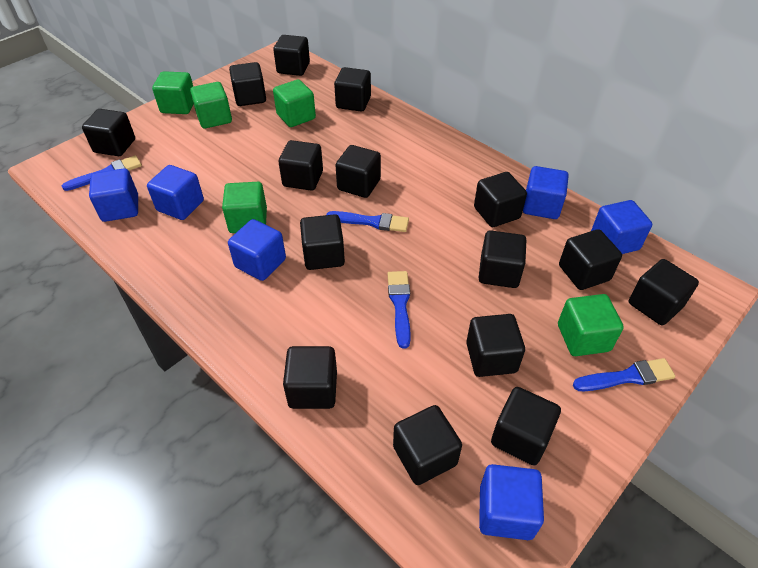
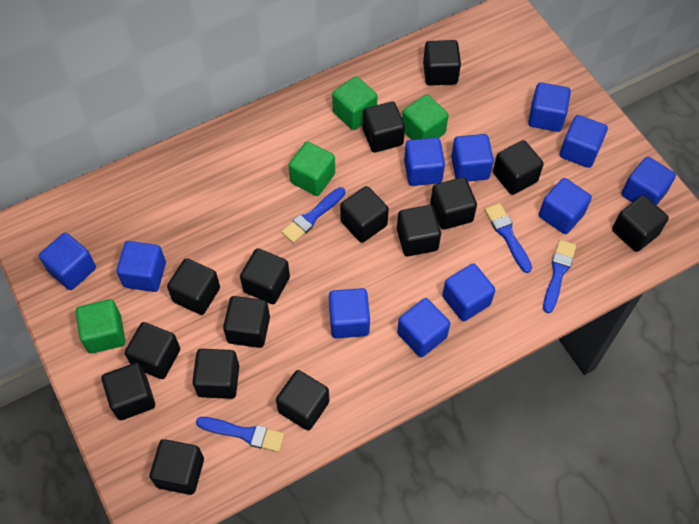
blue cube: 6 -> 11
green cube: 5 -> 4

